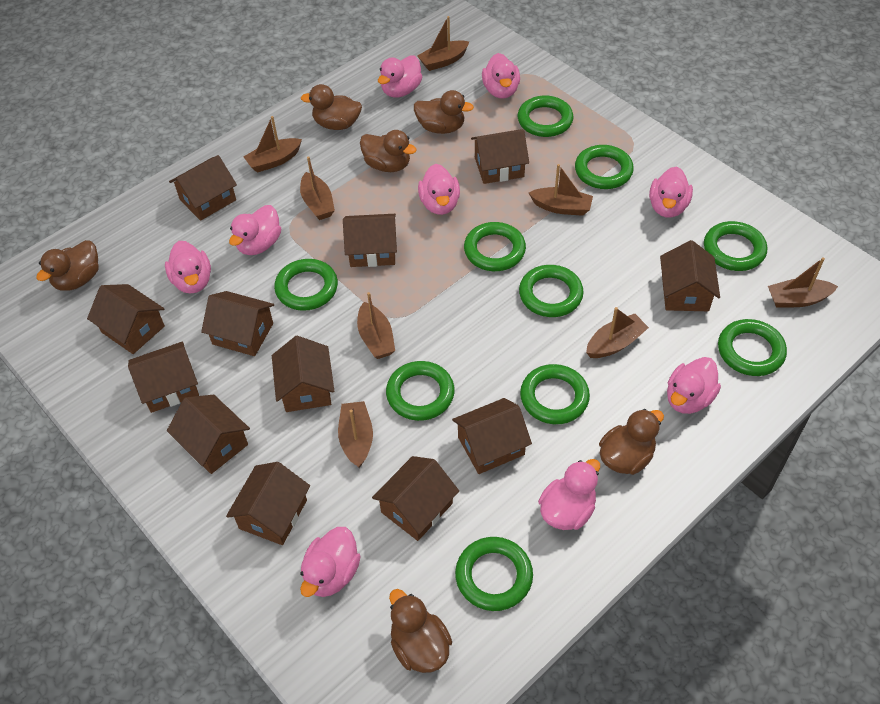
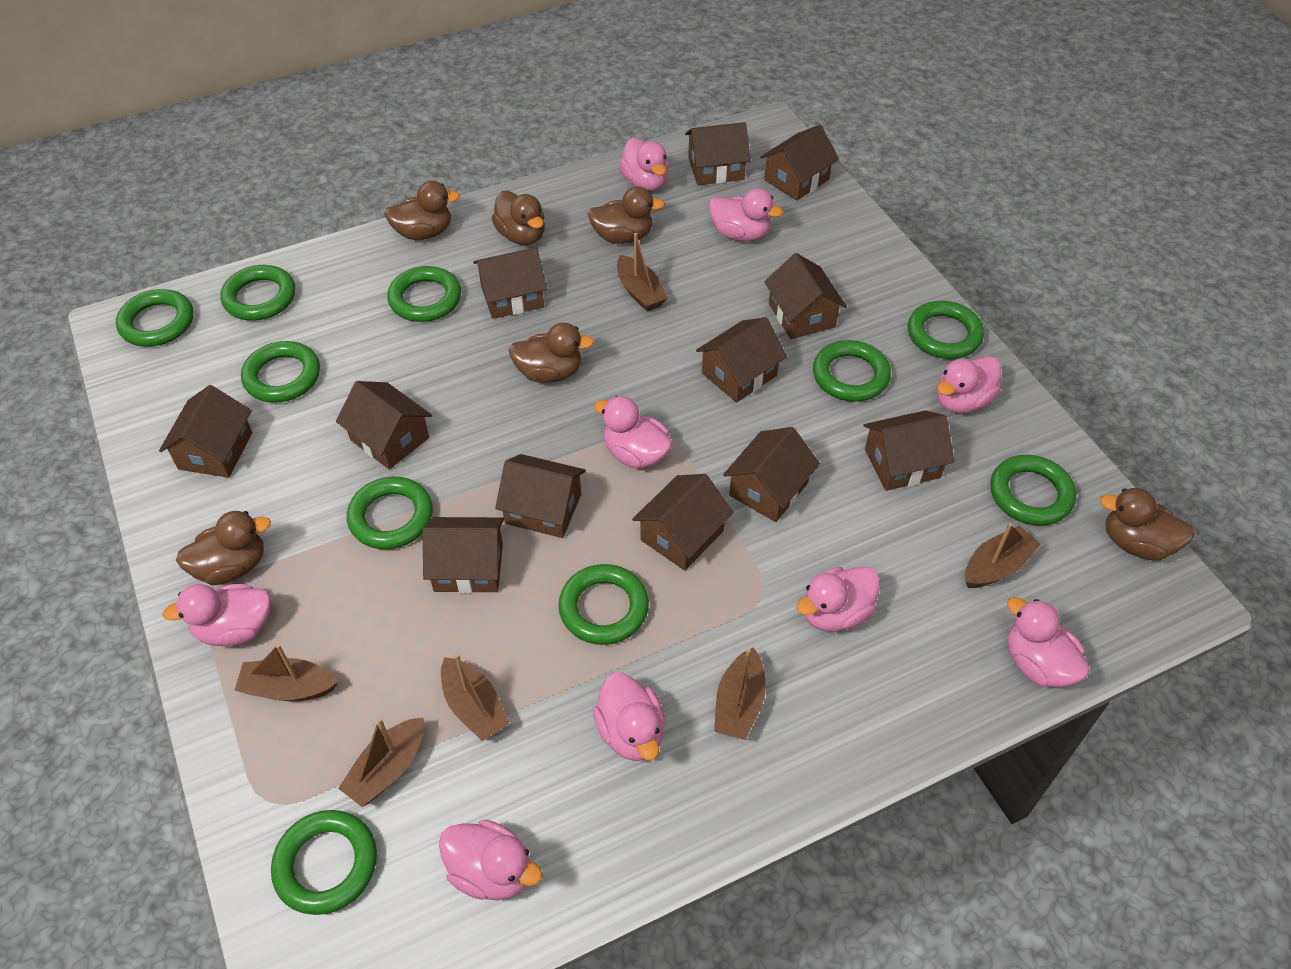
brown boat: 8 -> 6

